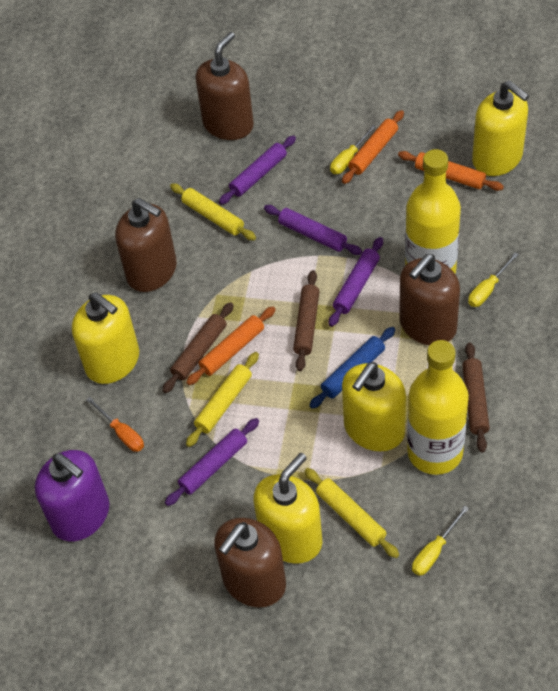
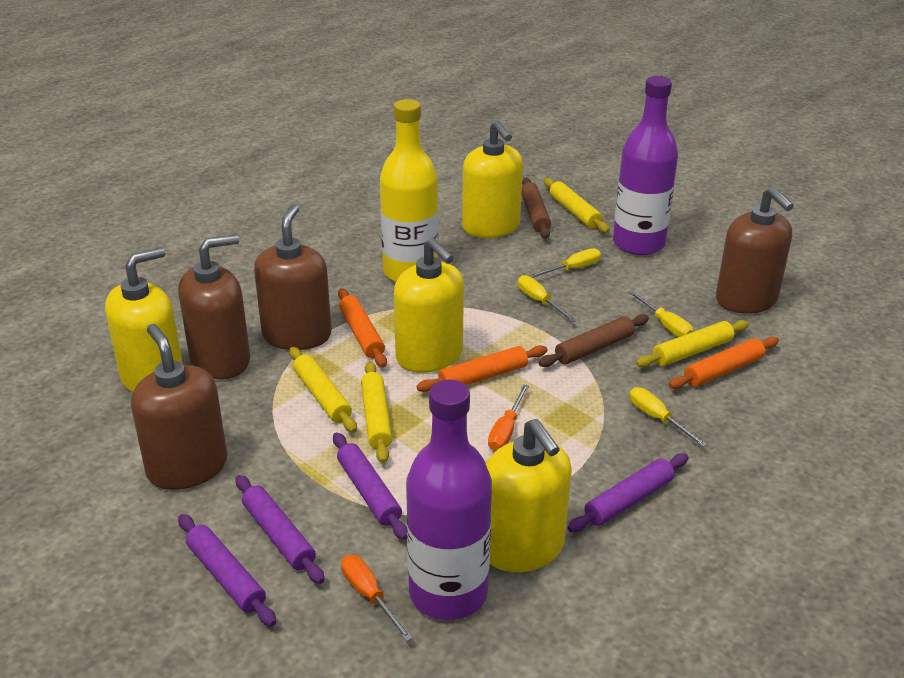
blue rolling pin: 1 -> 0
brown rolling pin: 3 -> 2
orange screwdriver: 1 -> 2
purple bottle: 0 -> 2
purple soap dispenser: 1 -> 0
yellow bottle: 2 -> 1
yellow rolling pin: 3 -> 4
yellow screwdriver: 3 -> 4

